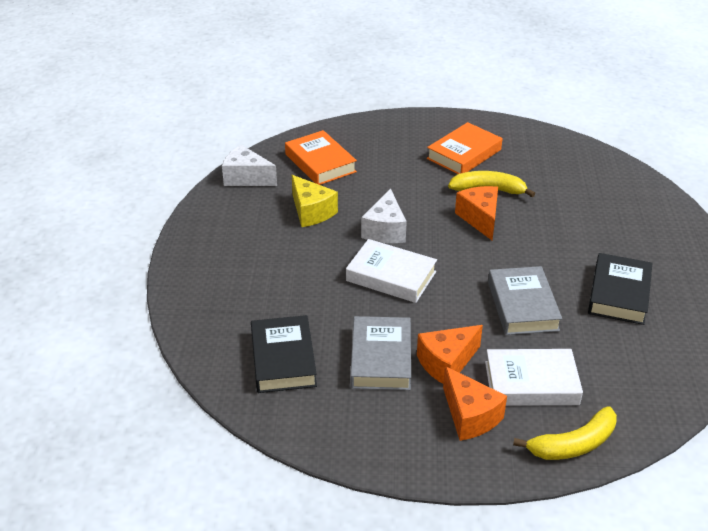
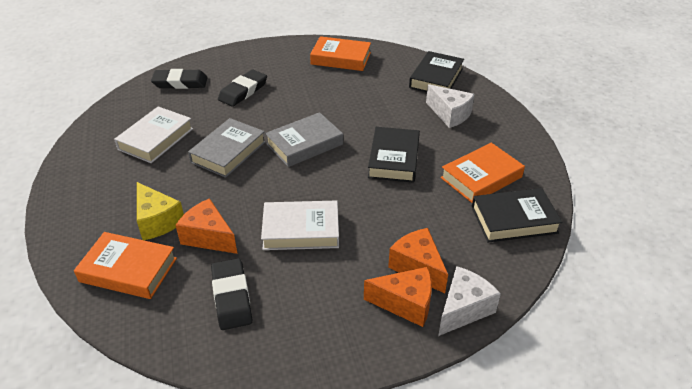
black book: 2 -> 3
black eraser: 0 -> 3
orange book: 2 -> 3
yellow banana: 2 -> 0

